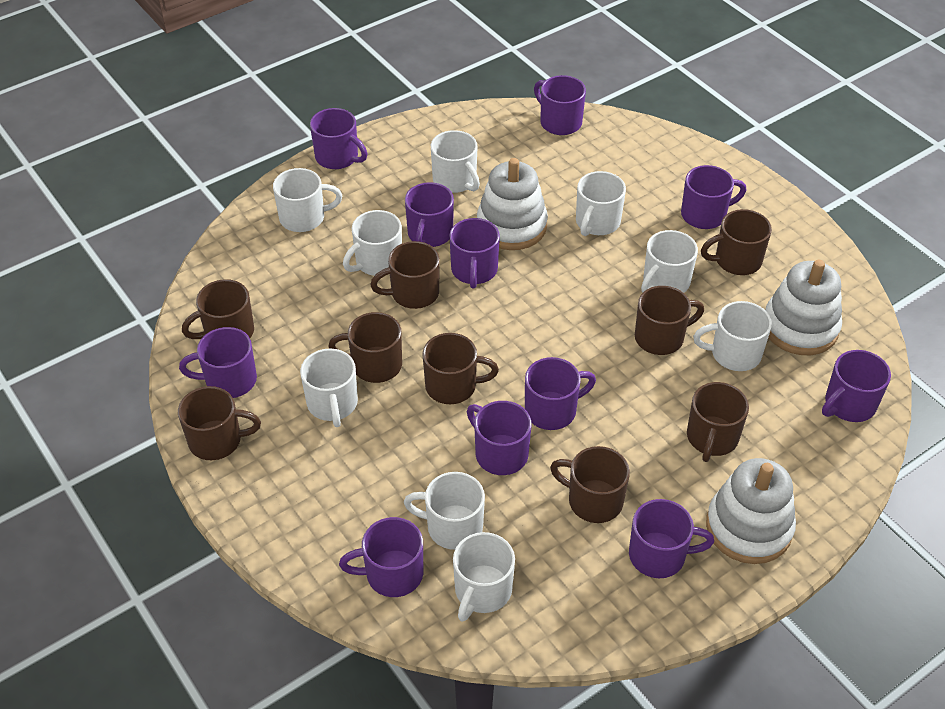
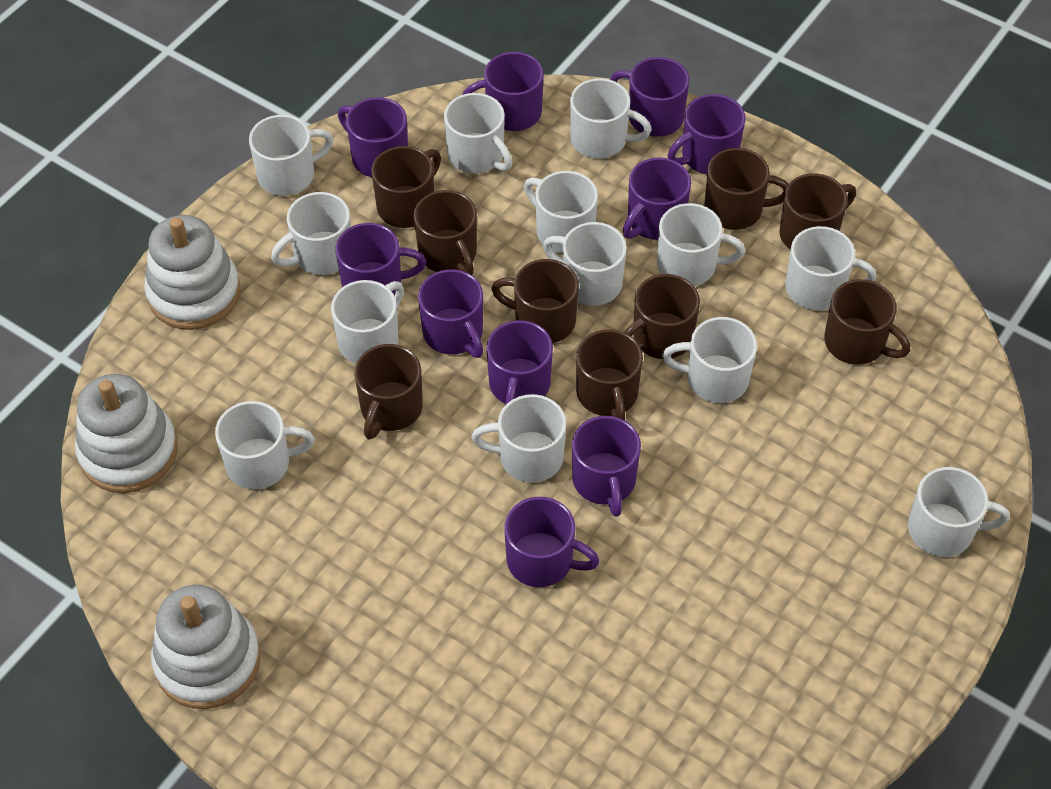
purple mug: 11 -> 10
white mug: 9 -> 13

